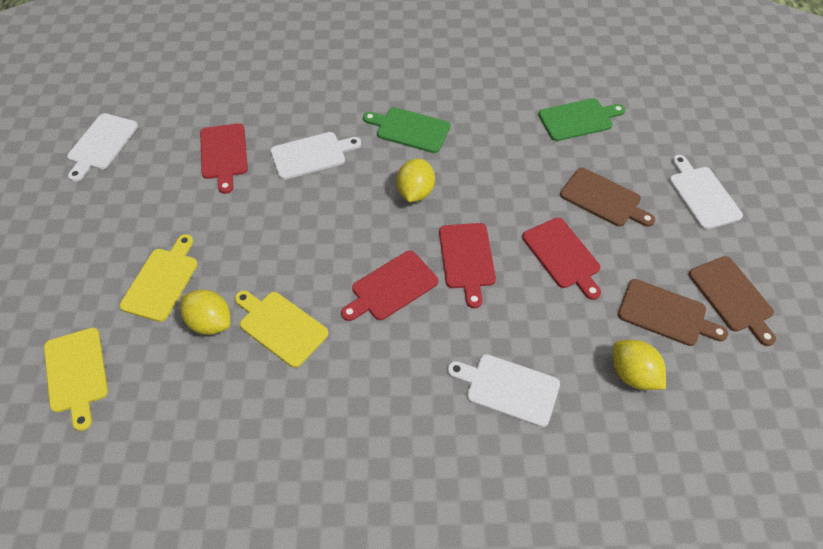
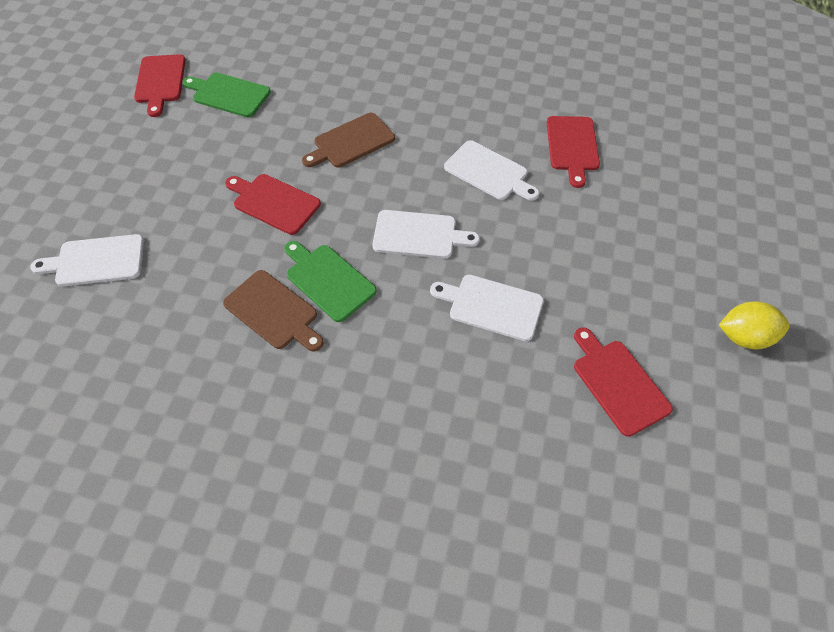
brown cutting board: 3 -> 2
yellow cutting board: 3 -> 0
yellow lemon: 3 -> 1

